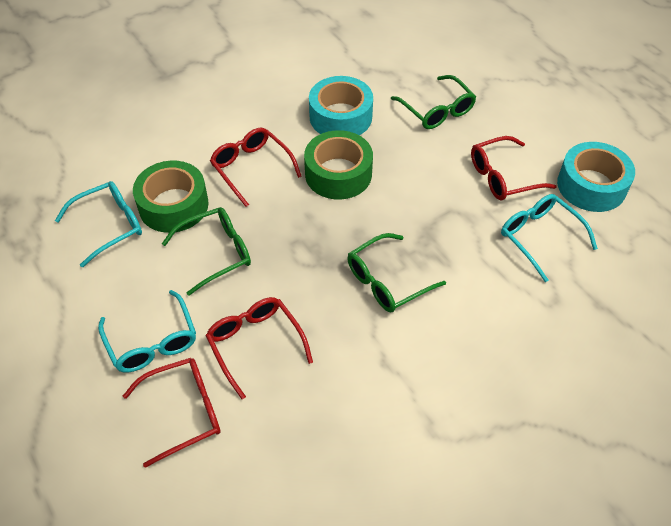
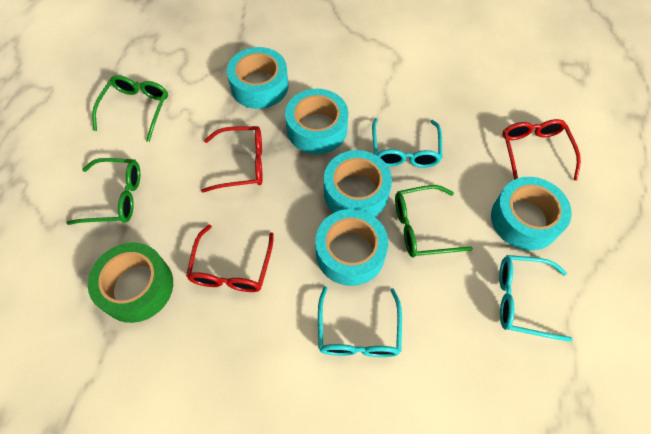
green tape: 2 -> 1
red glasses: 4 -> 3
turquoise tape: 2 -> 5

